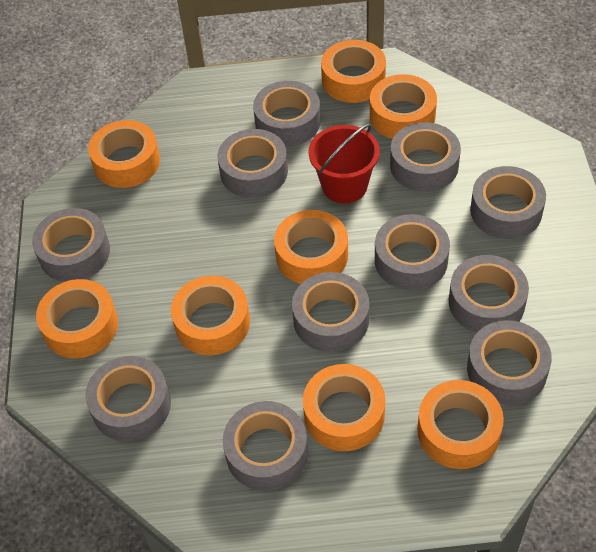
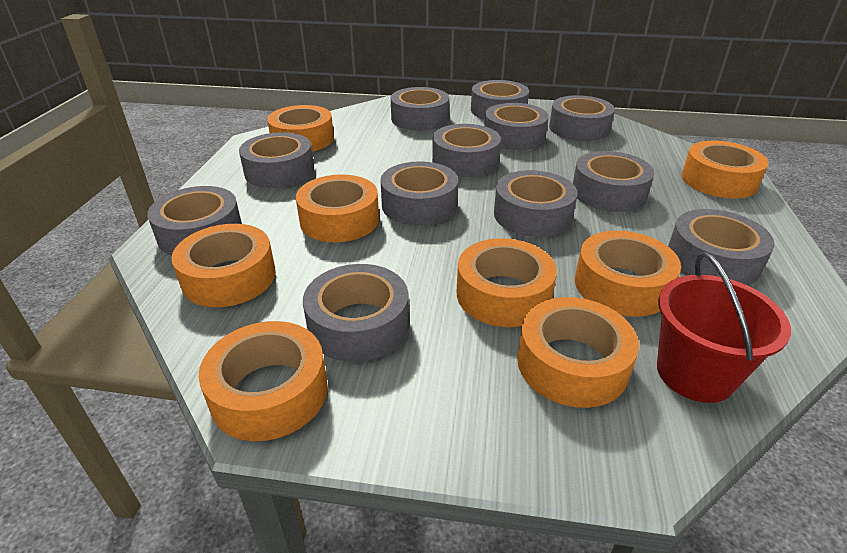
grey tape: 11 -> 12

